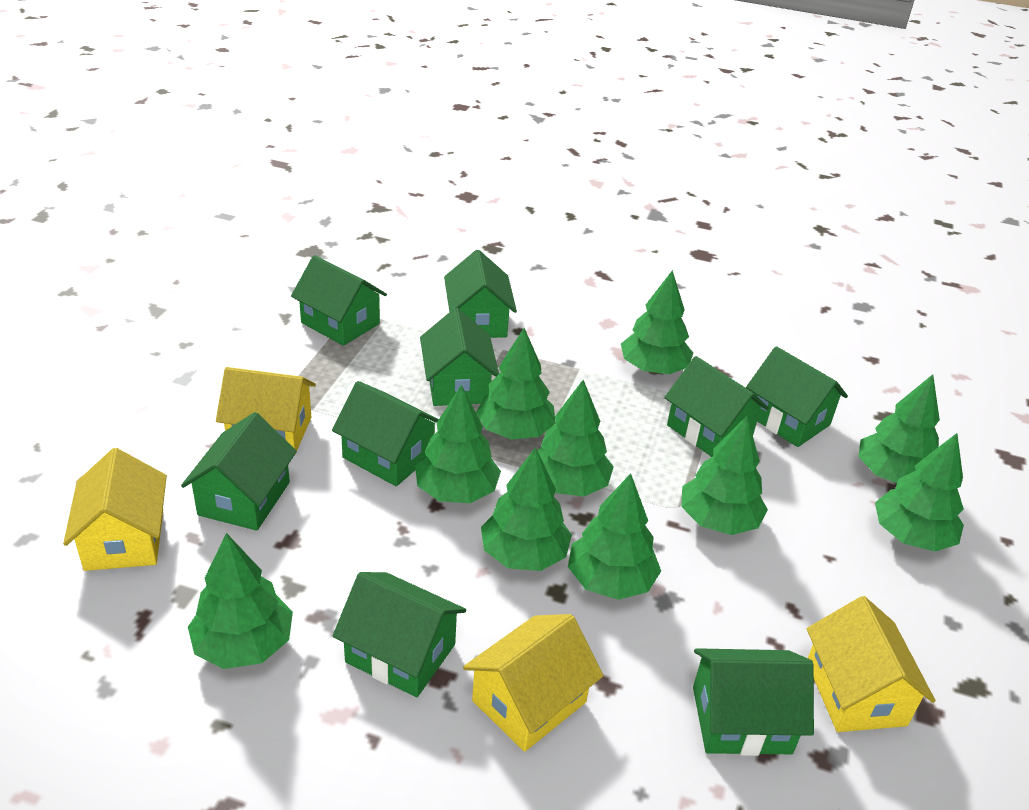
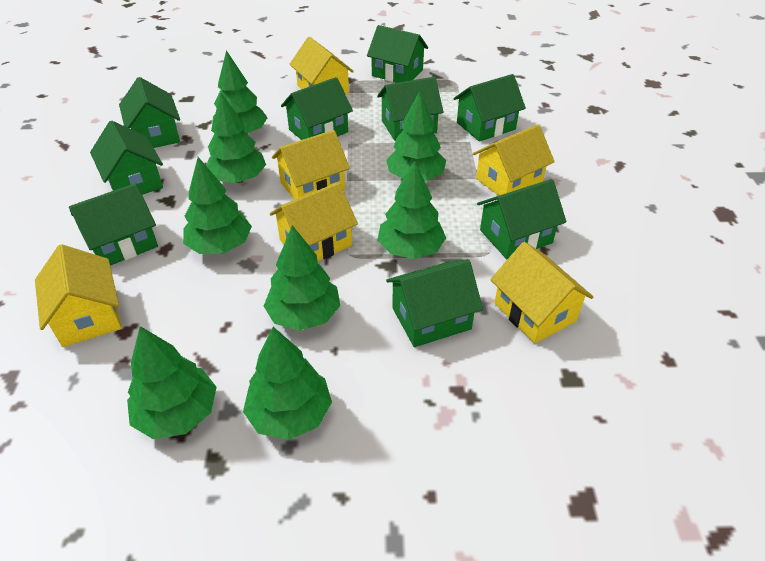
green tree: 10 -> 8
yellow house: 4 -> 6

